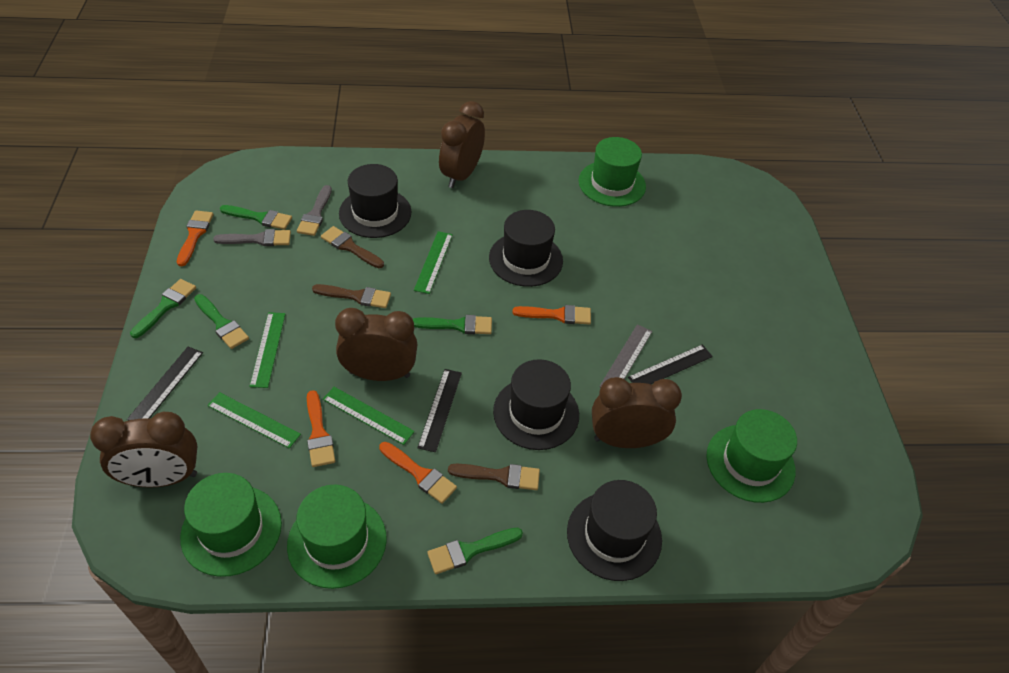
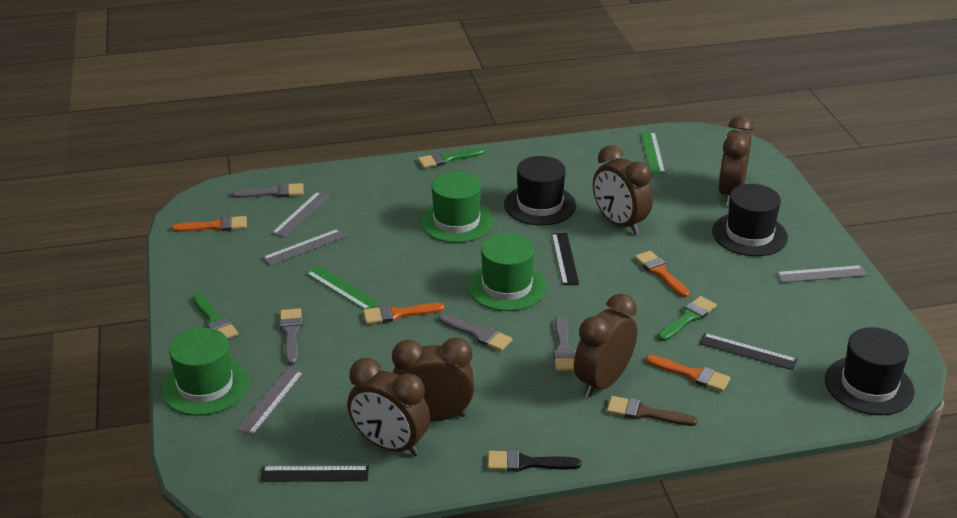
black brush: 0 -> 1
black hat: 4 -> 3
brown brush: 3 -> 1
brown clock: 4 -> 5
green brush: 5 -> 3
green hat: 4 -> 3
green ruler: 4 -> 2
grey brush: 2 -> 4
grey ruler: 1 -> 4

